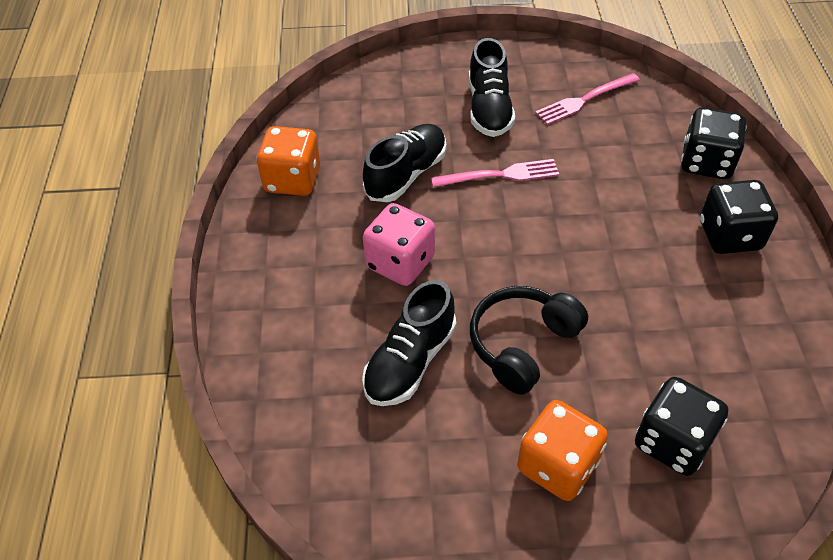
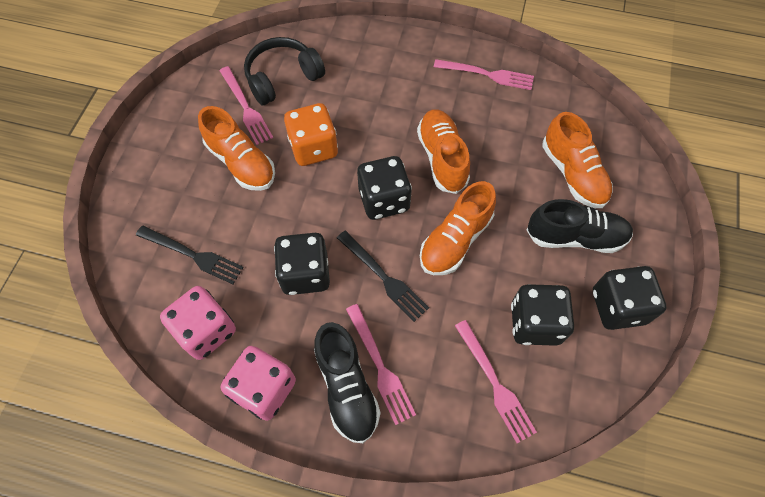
black dice: 3 -> 4
black fork: 0 -> 2
black shoe: 3 -> 2
orange dice: 2 -> 1
orange shoe: 0 -> 4
pink dice: 1 -> 2
pink fork: 2 -> 4

